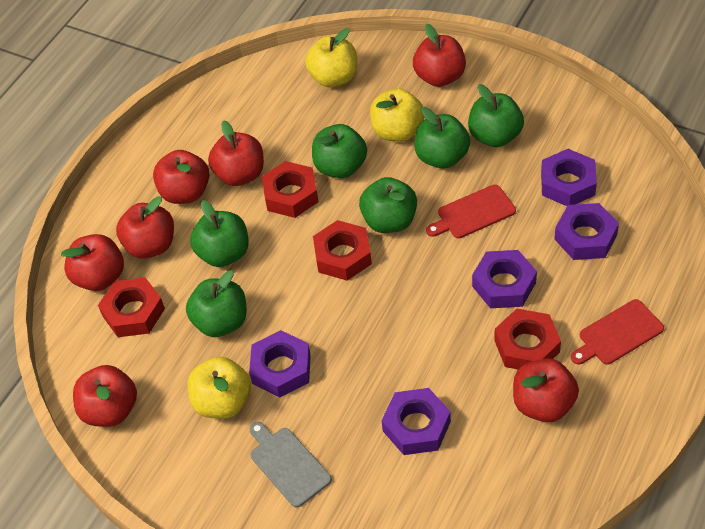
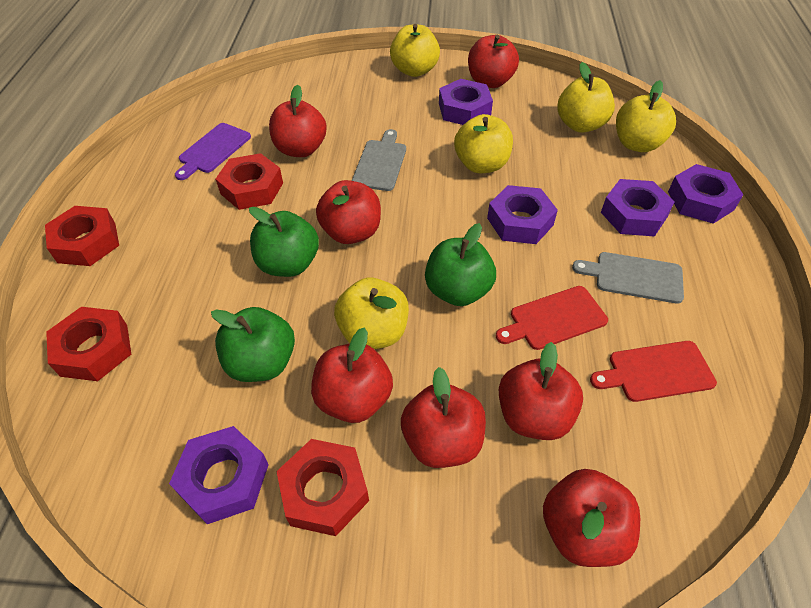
green apple: 6 -> 3
grey cutting board: 1 -> 2
purple cutting board: 0 -> 1
yellow apple: 3 -> 5

